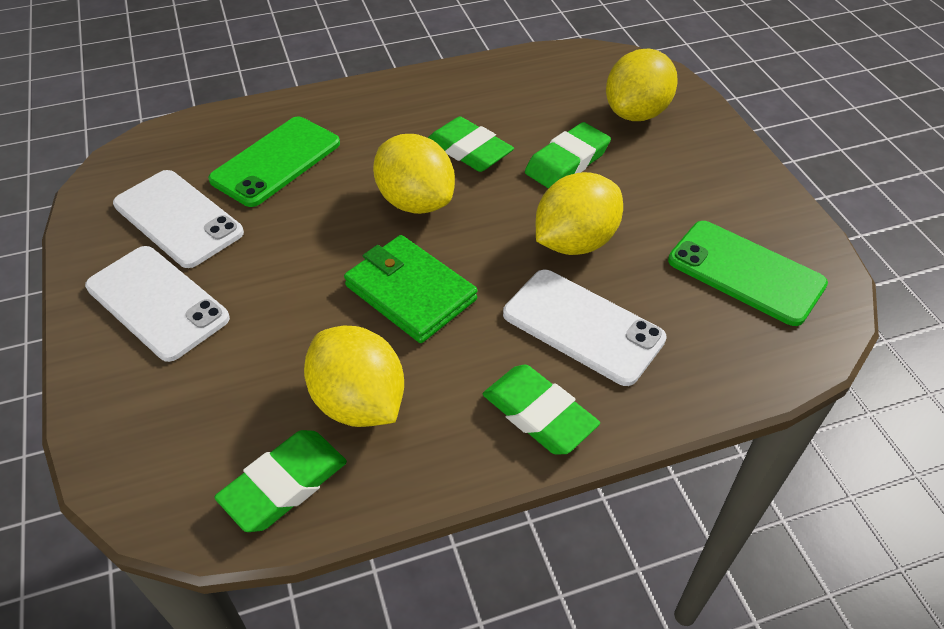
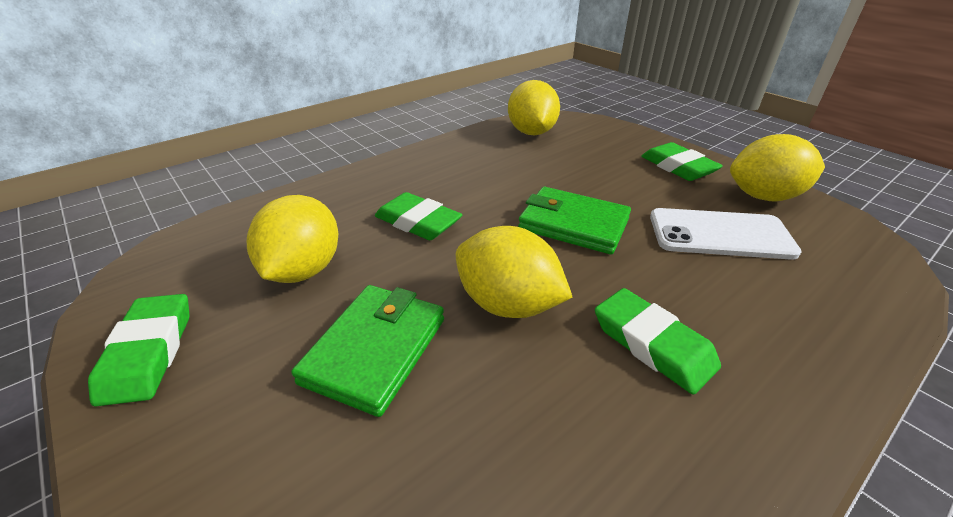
green phone: 2 -> 0
green wallet: 1 -> 2
white phone: 3 -> 1

